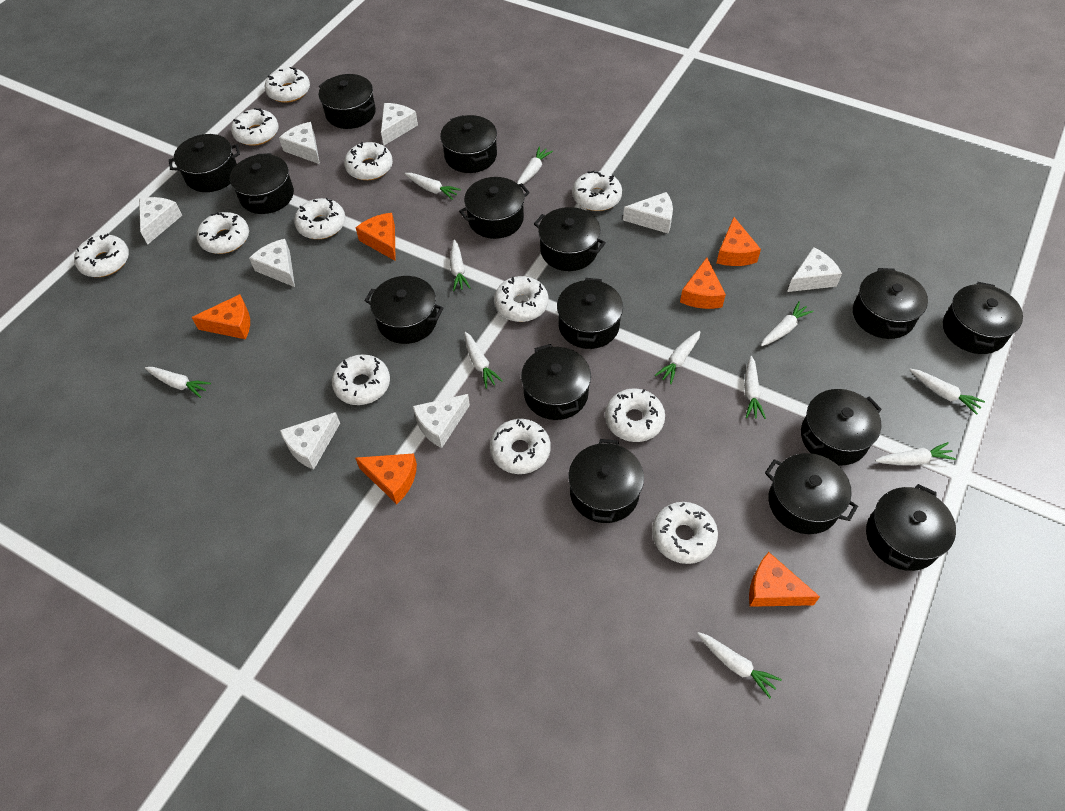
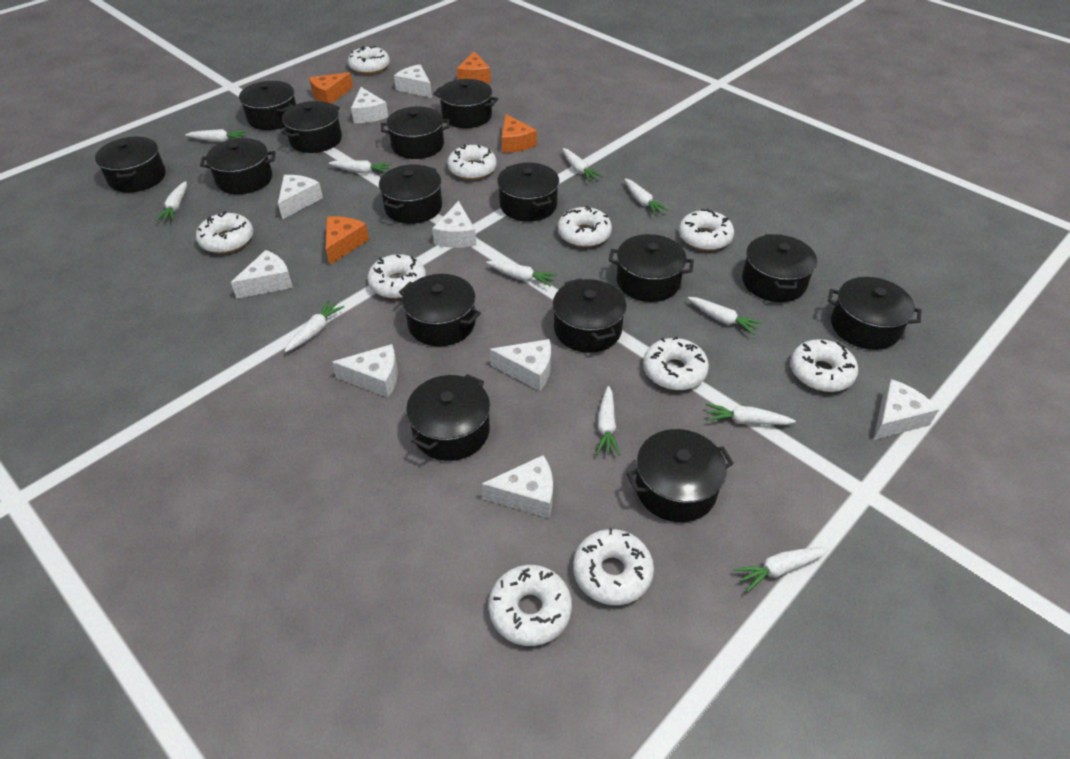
orange cheese: 6 -> 4
white cheese: 8 -> 9
white donut: 12 -> 10

